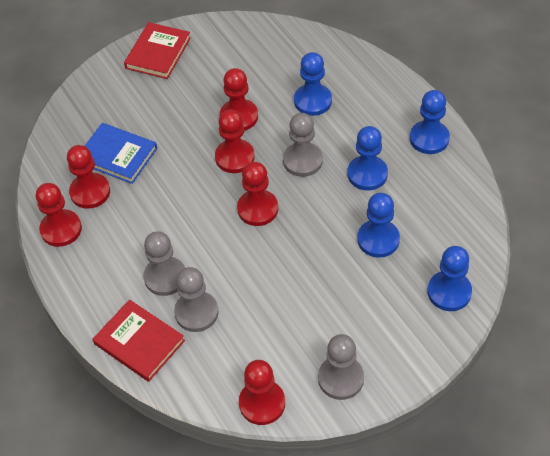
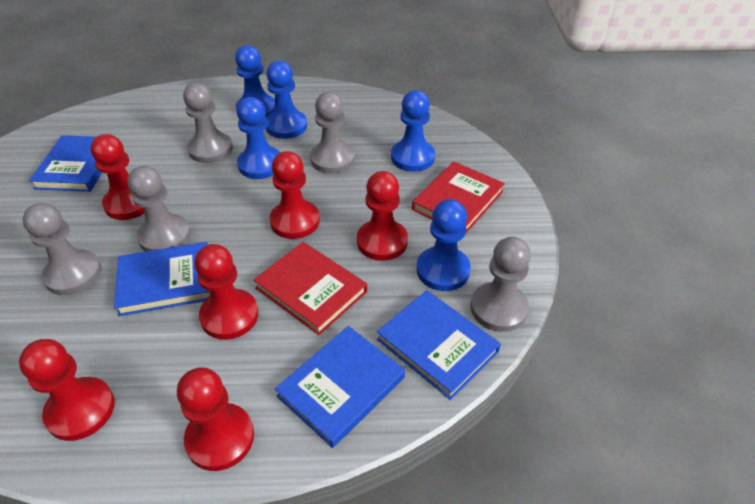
blue book: 1 -> 4
grey pawn: 4 -> 5

